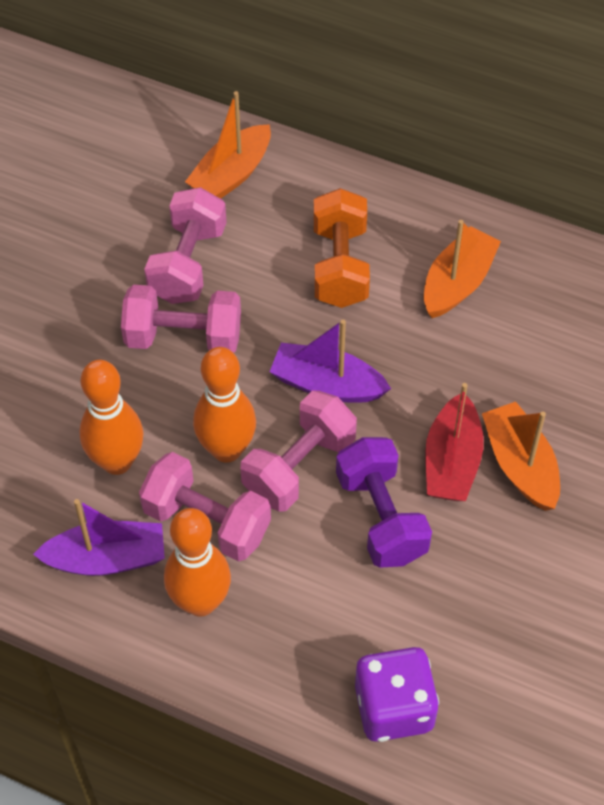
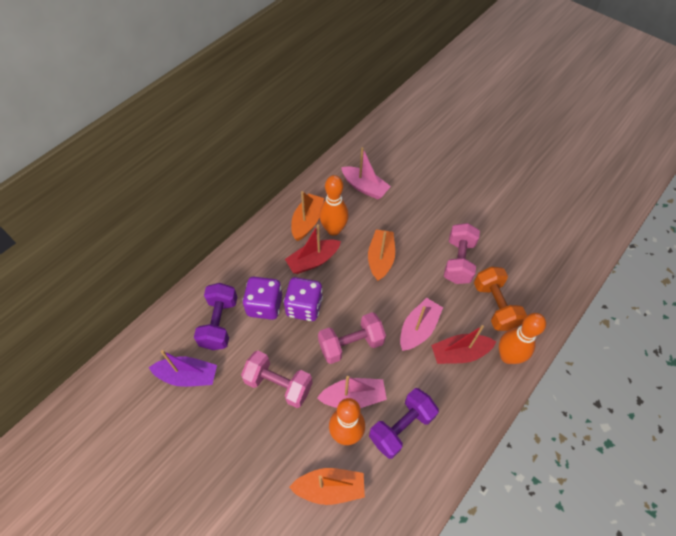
pink boat: 0 -> 3
pink dumbbell: 4 -> 3
purple boat: 2 -> 1
purple dice: 1 -> 2
purple dumbbell: 1 -> 2
red boat: 1 -> 2

